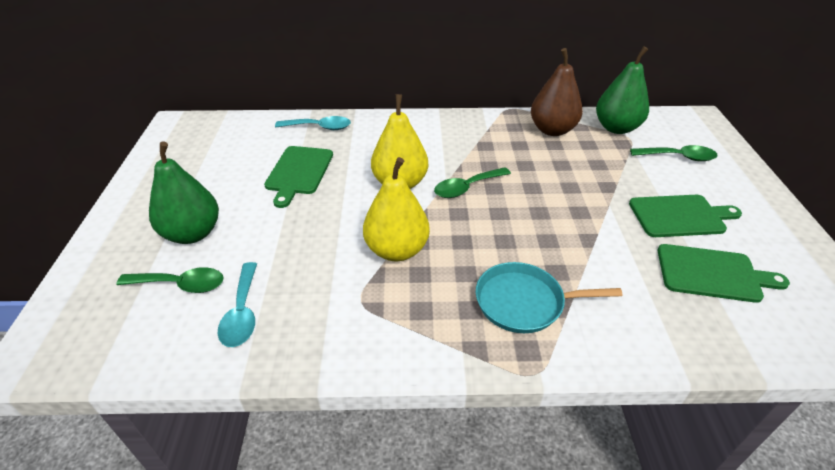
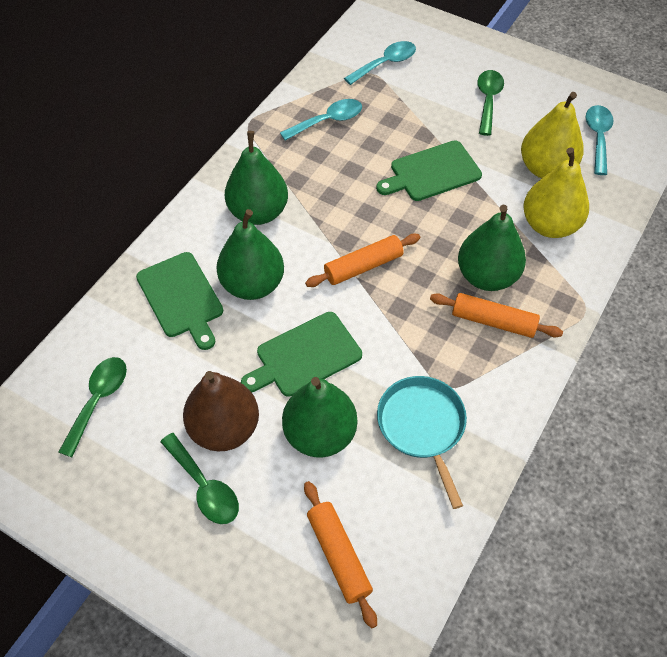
green pear: 2 -> 4
orange rolling pin: 0 -> 3
turquoise spoon: 2 -> 3

